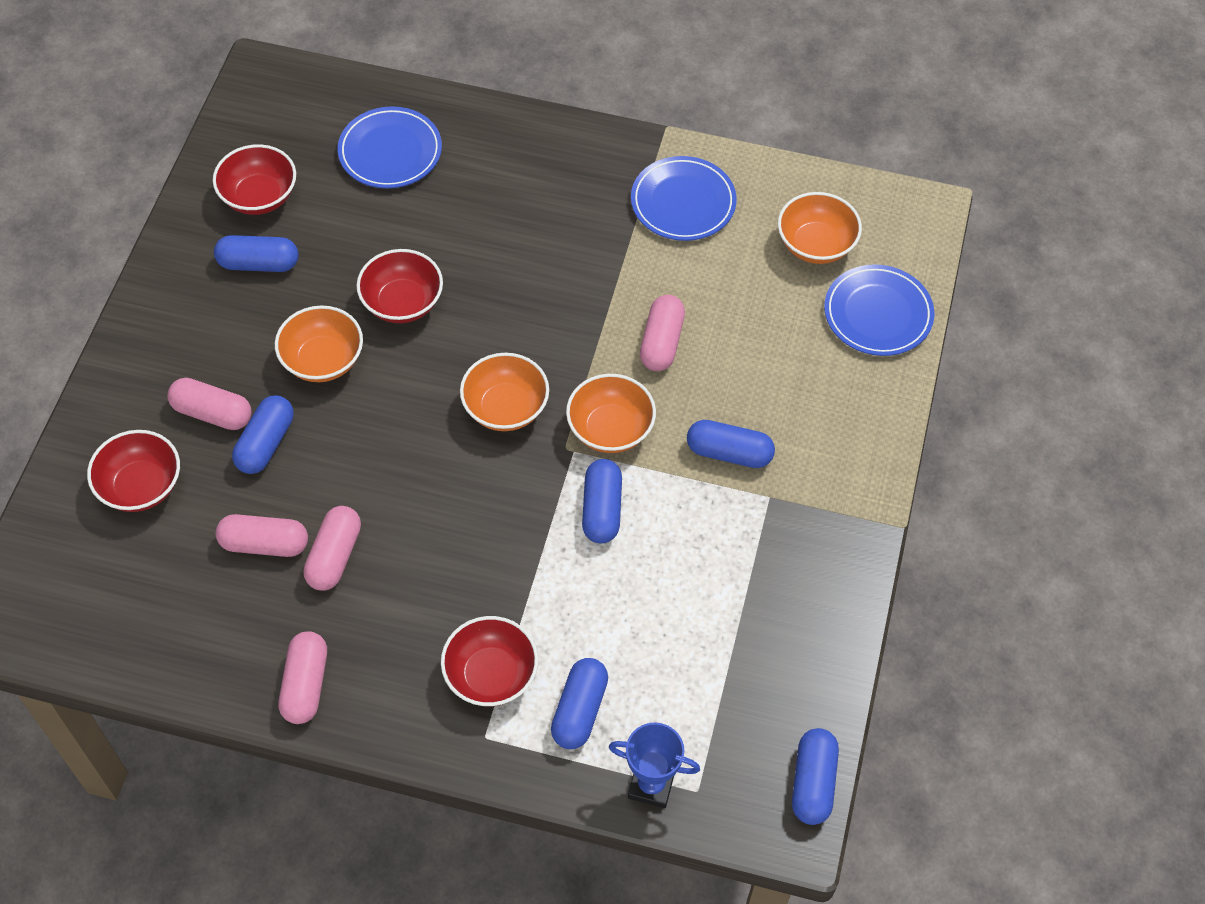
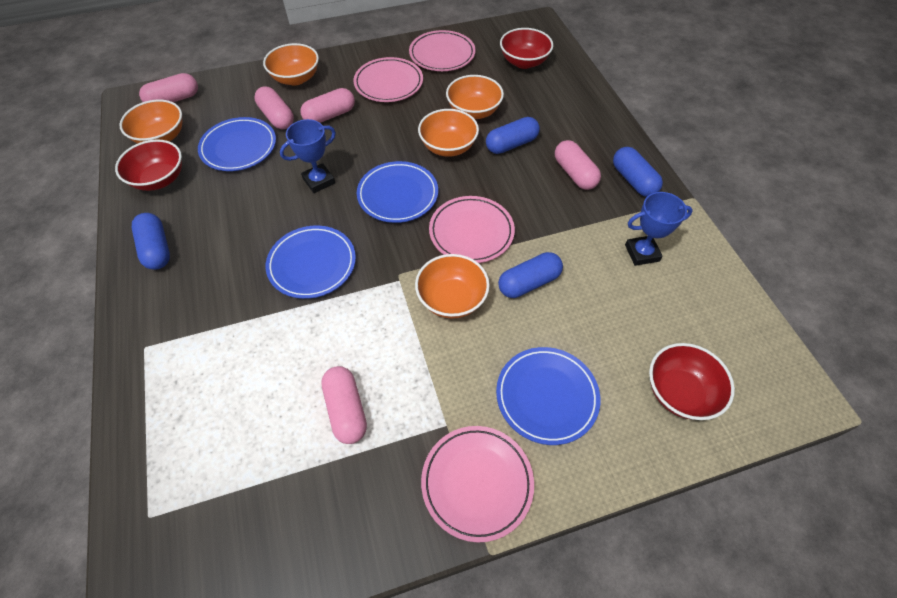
blue capsule: 6 -> 4
blue plate: 3 -> 4
blue trophy: 1 -> 2
orange bowl: 4 -> 5
pink plate: 0 -> 4
red bowl: 4 -> 3

